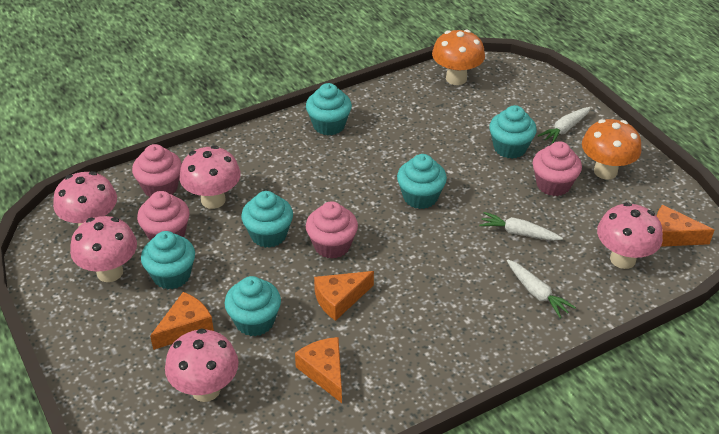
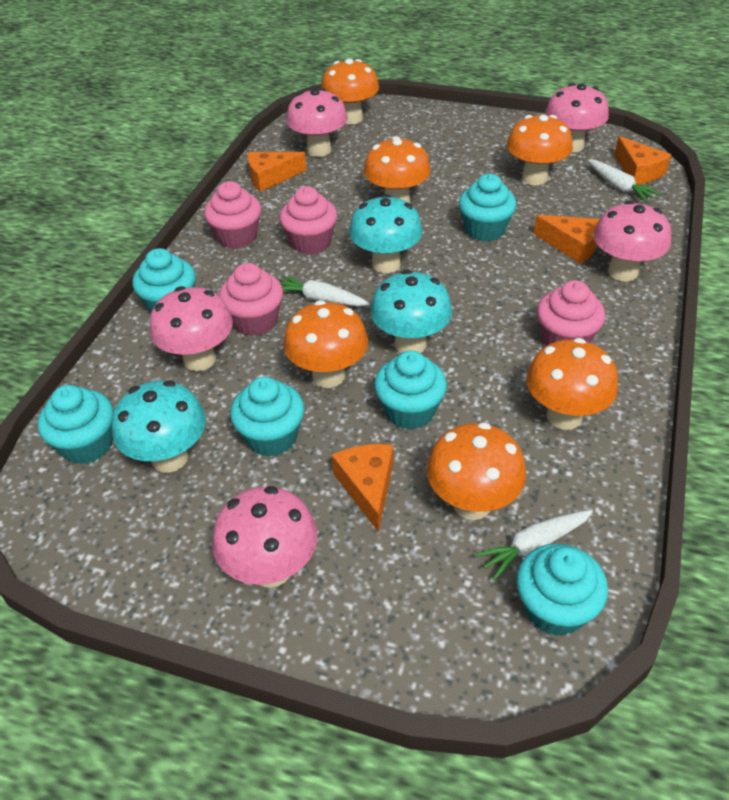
orange mushroom: 2 -> 6
turquoise mushroom: 0 -> 3

